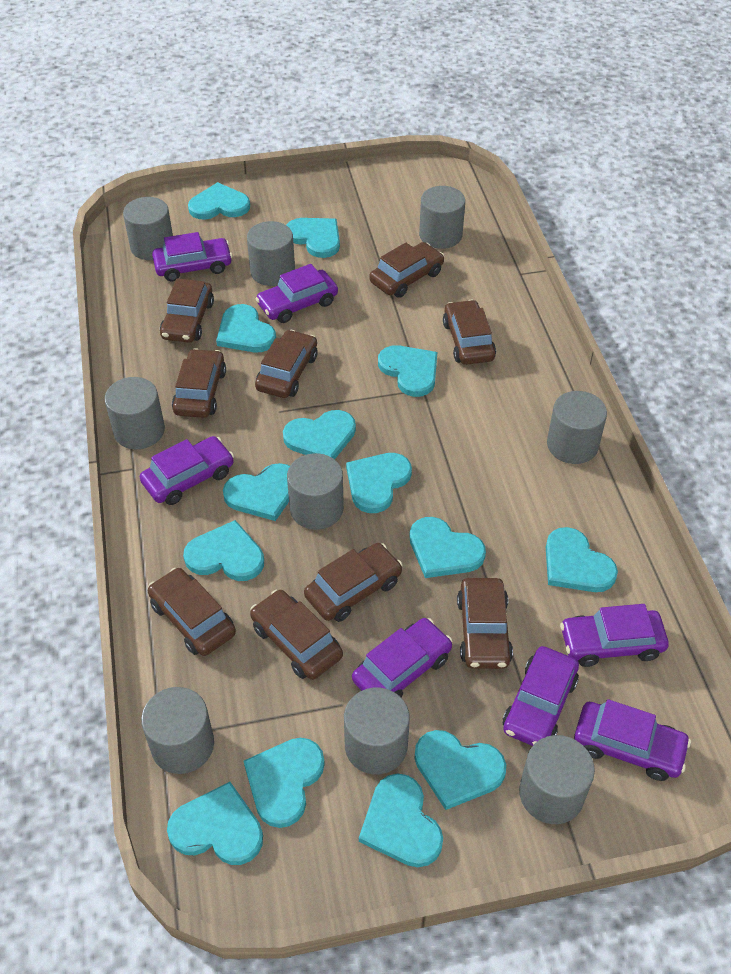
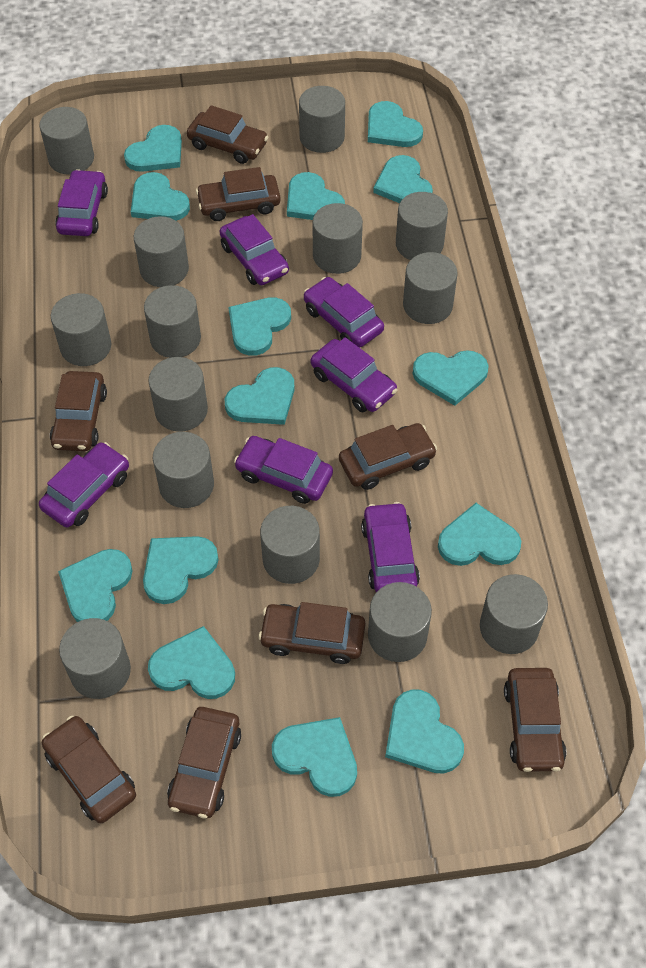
brown car: 9 -> 8
grey cylinder: 9 -> 14

